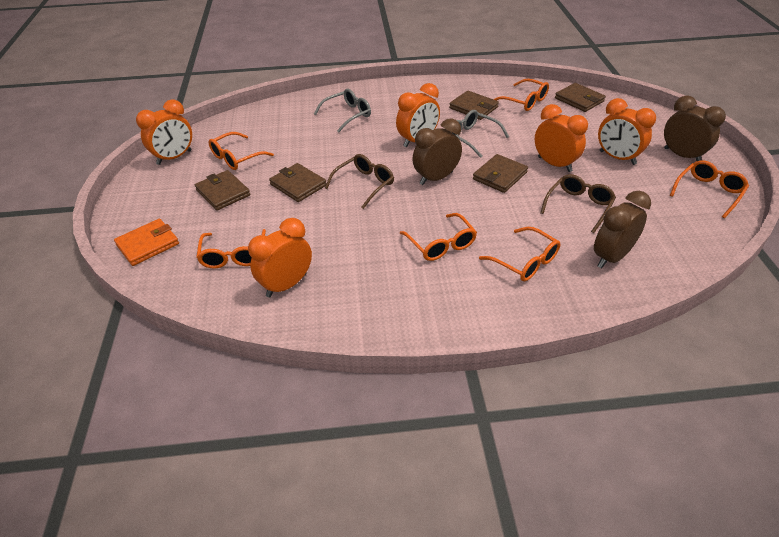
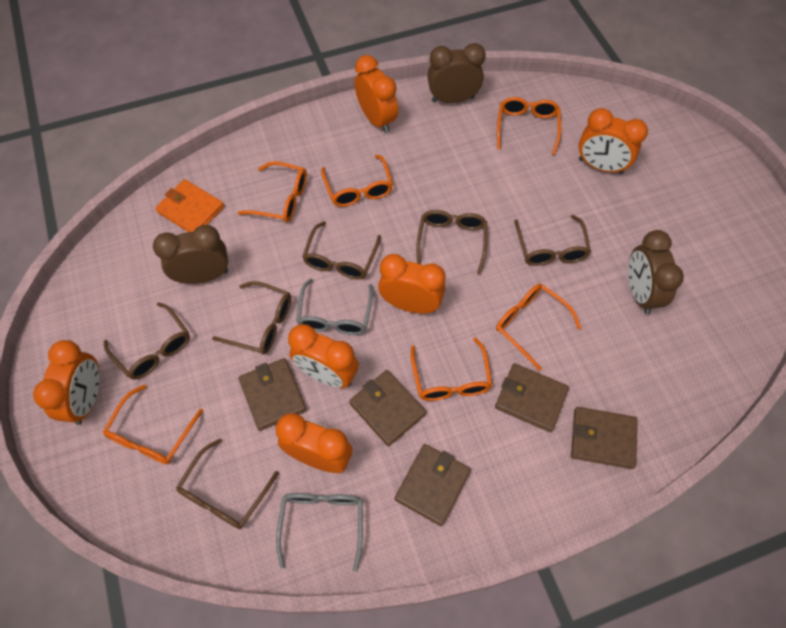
brown glasses: 2 -> 6
orange clock: 5 -> 6

